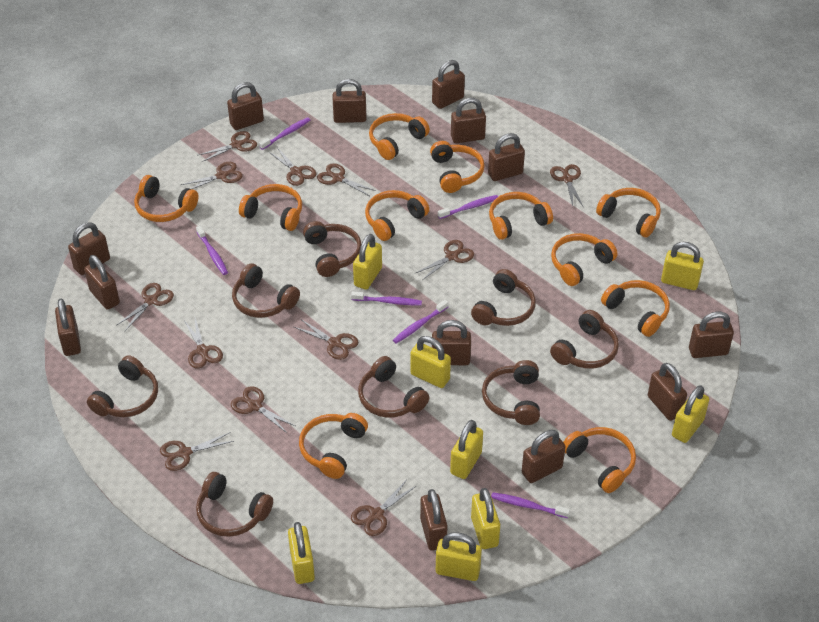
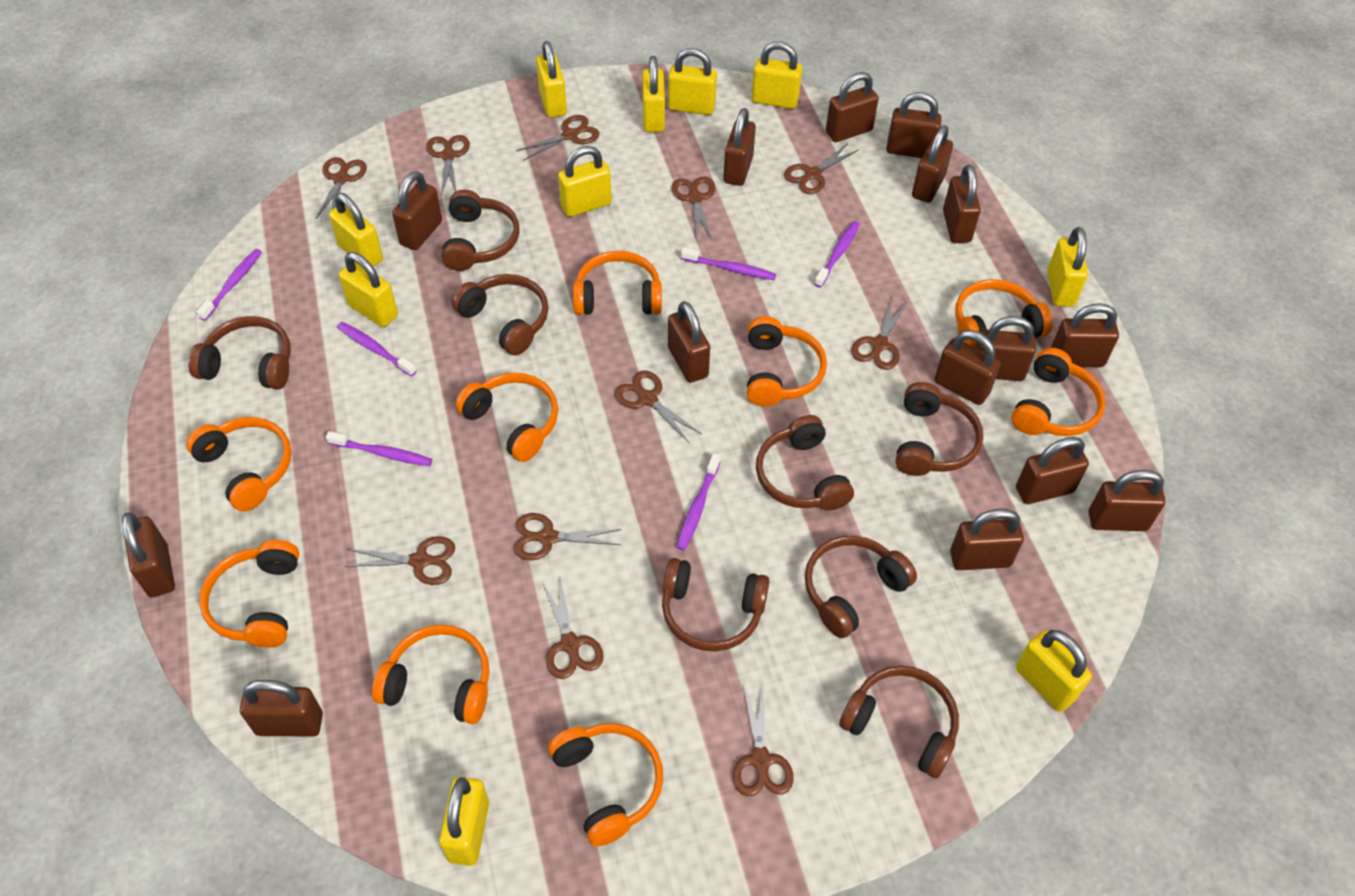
brown padlock: 13 -> 15
brown scissors: 12 -> 11
orange headphones: 11 -> 9
yellow padlock: 8 -> 10

